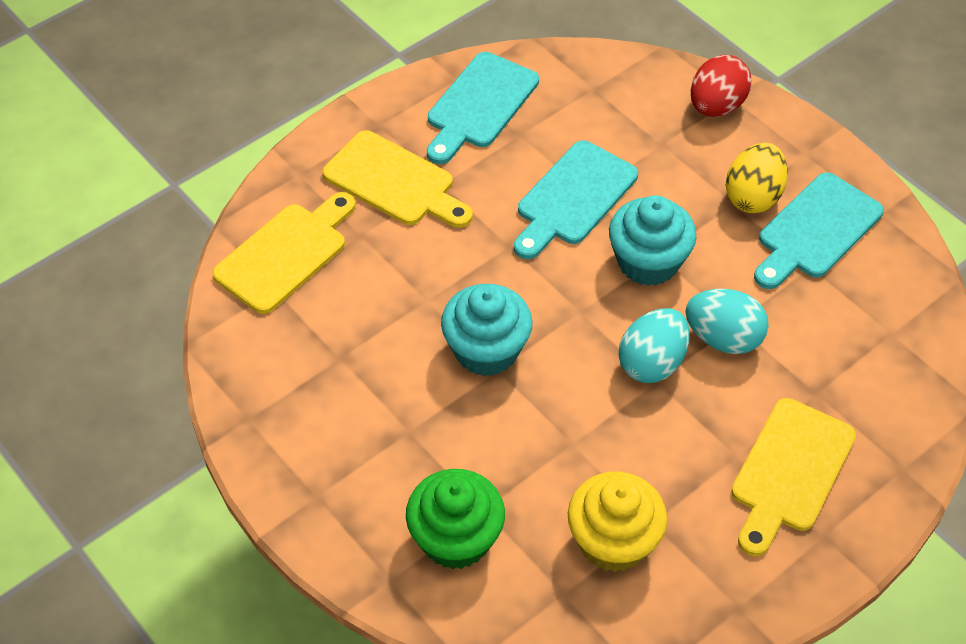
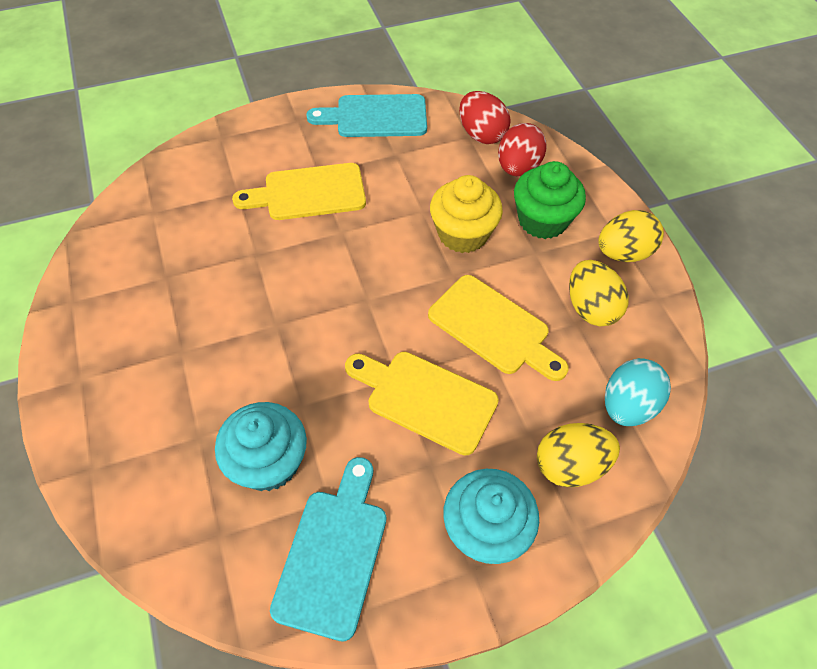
red egg: 1 -> 2
turquoise cutting board: 3 -> 2
turquoise egg: 2 -> 1
yellow egg: 1 -> 3

